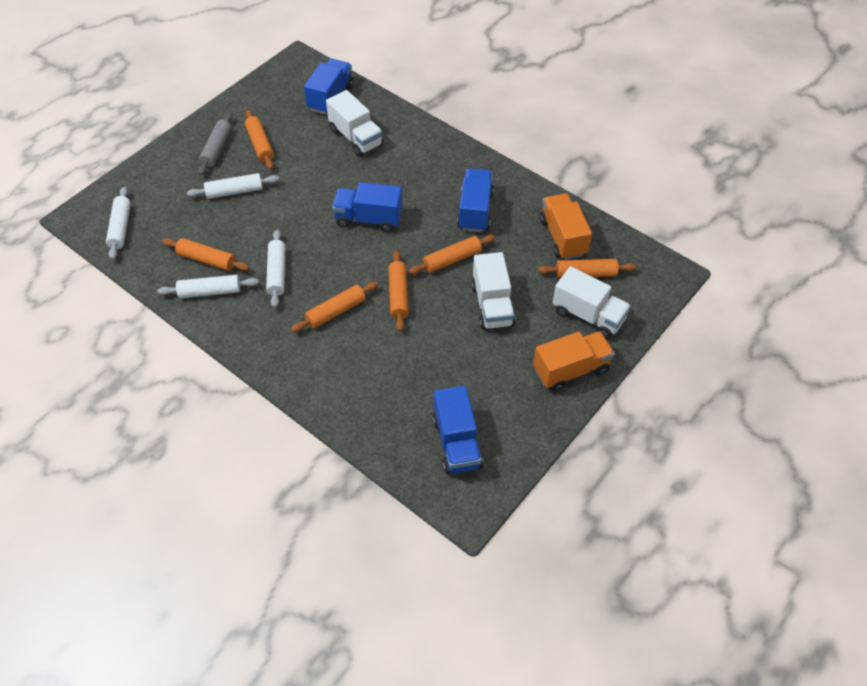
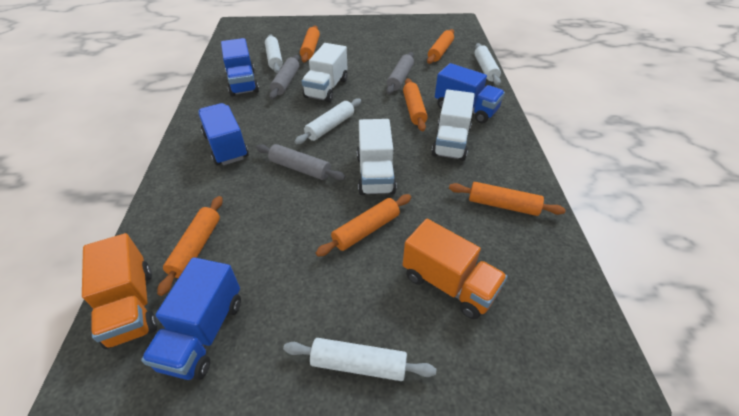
grey rolling pin: 1 -> 3

